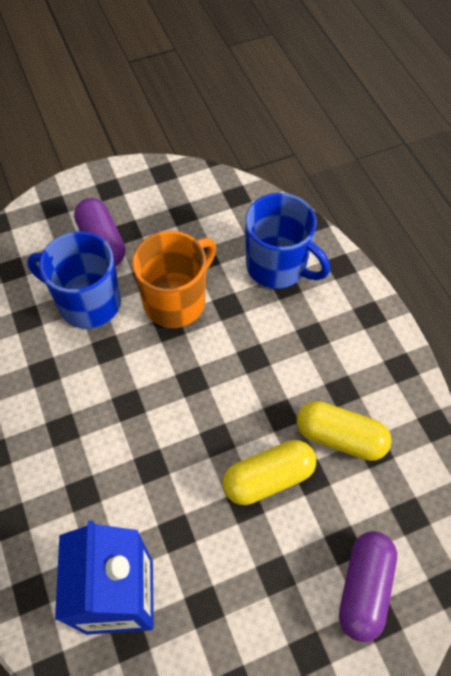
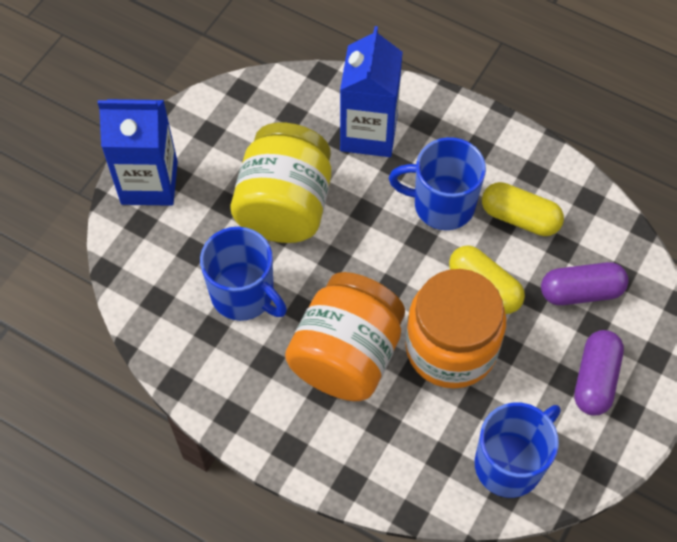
blue carton: 1 -> 2
blue mug: 2 -> 3
orange jar: 0 -> 2
orange mug: 1 -> 0
yellow jar: 0 -> 1

